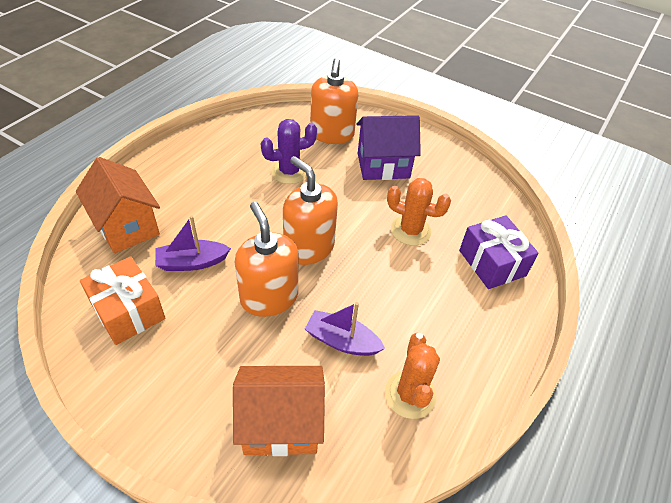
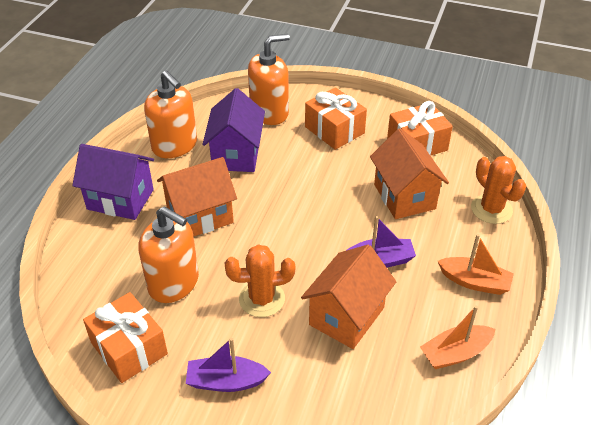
orange boat: 0 -> 2
orange gift: 1 -> 3
orange house: 2 -> 3
purple cactus: 1 -> 0
purple gift: 1 -> 0
purple house: 1 -> 2

